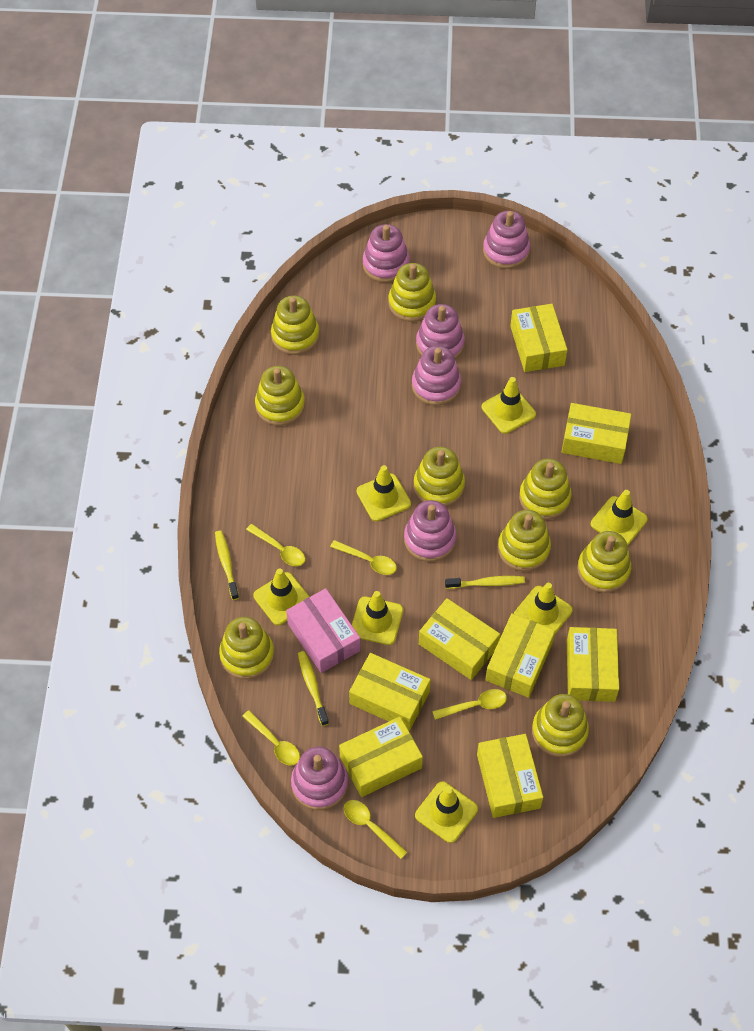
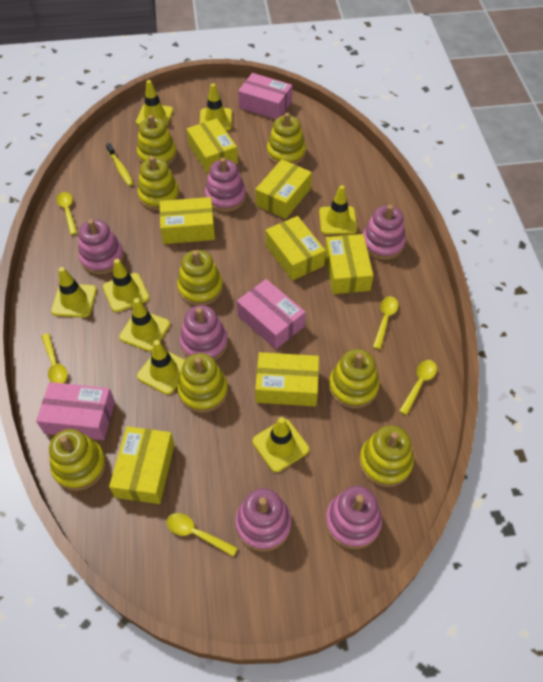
pink box: 1 -> 3
yellow box: 8 -> 7
yellow stacking toy: 9 -> 8
yellow toothbrush: 3 -> 1
yellow traffic cone: 7 -> 8

